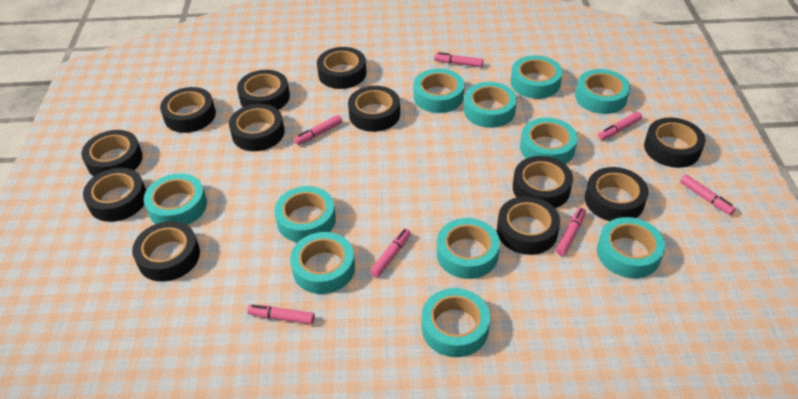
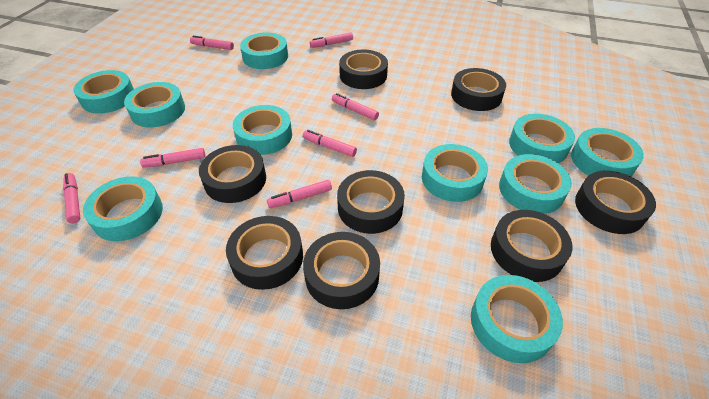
black tape: 12 -> 8
turquoise tape: 11 -> 10

